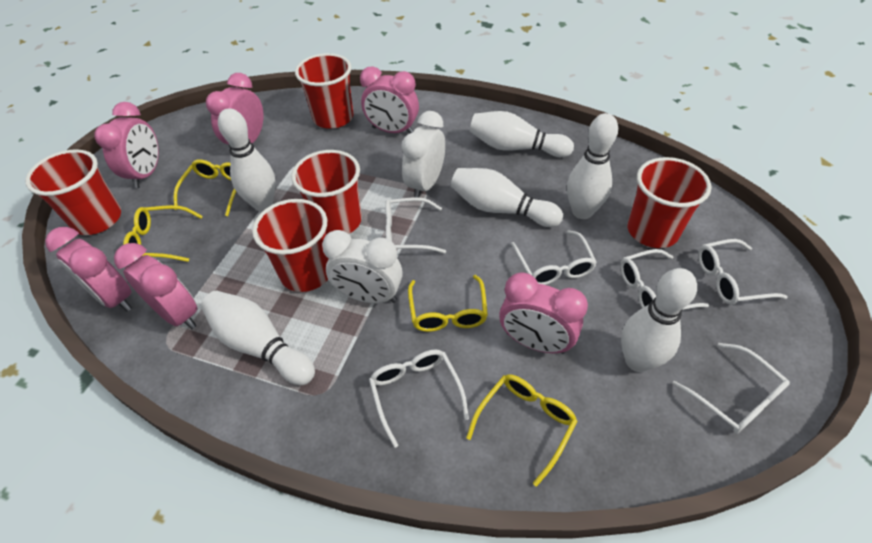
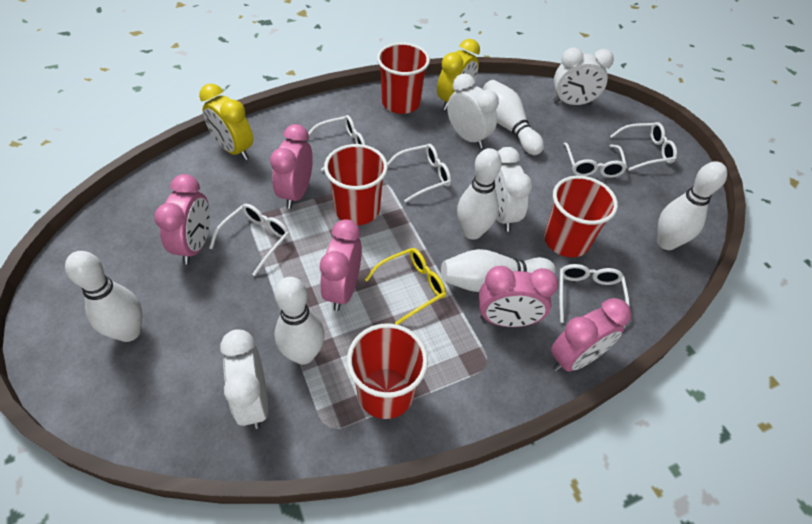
pink clock: 6 -> 5
red cup: 5 -> 4
white clock: 2 -> 4
yellow clock: 0 -> 2
yellow glasses: 4 -> 1

